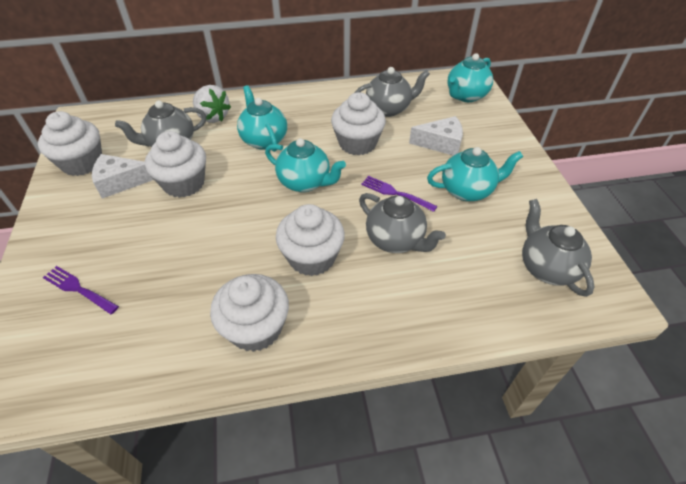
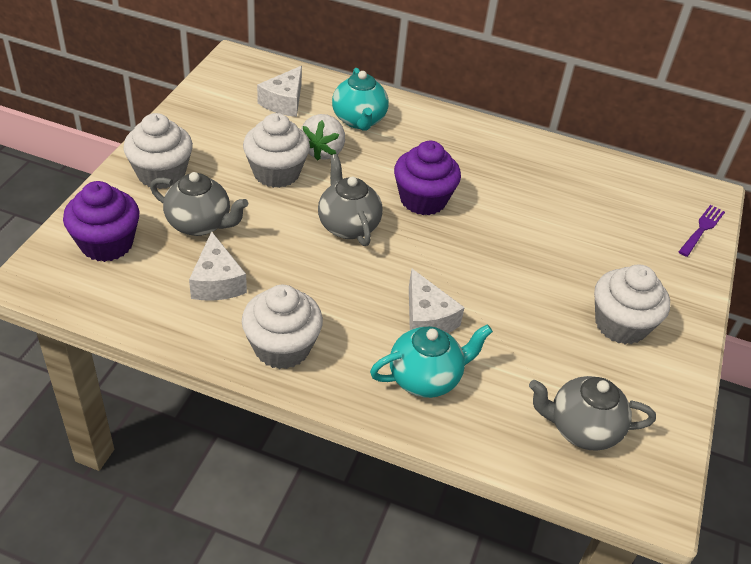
grey teapot: 4 -> 3
purple cupcake: 0 -> 2
purple fork: 2 -> 1
turquoise teapot: 4 -> 2
white cheese: 2 -> 3
white cupcake: 5 -> 4

